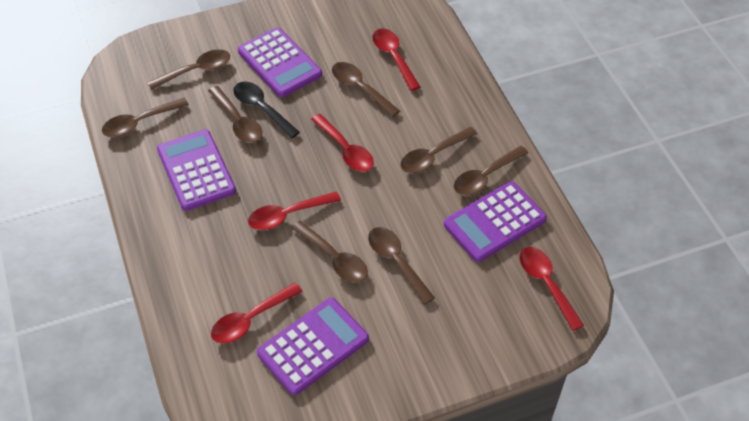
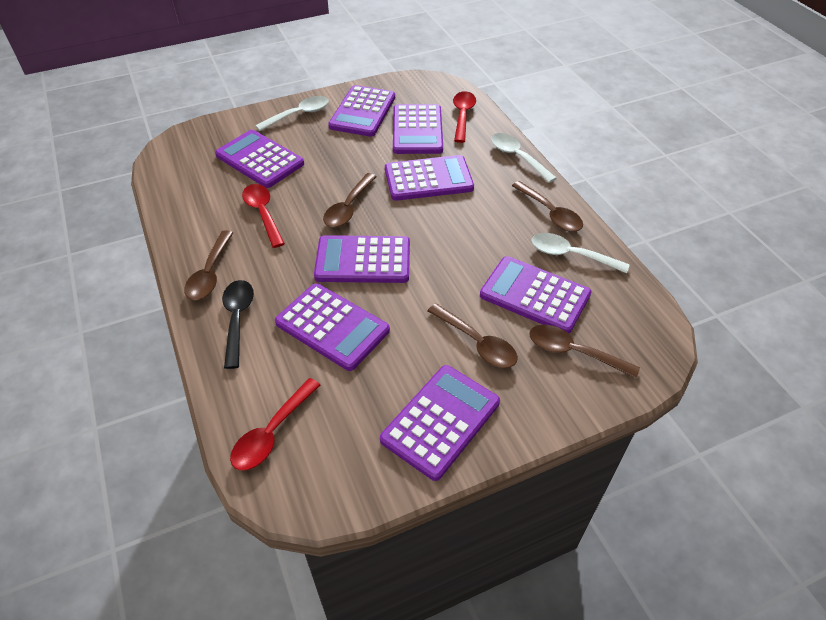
brown spoon: 8 -> 5
purple calculator: 4 -> 8
red spoon: 5 -> 3
white spoon: 0 -> 3

